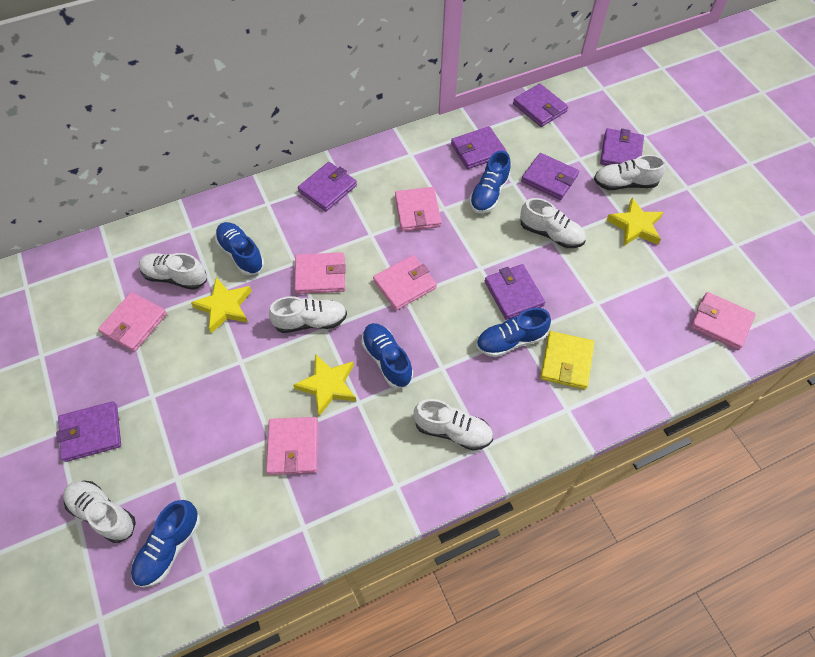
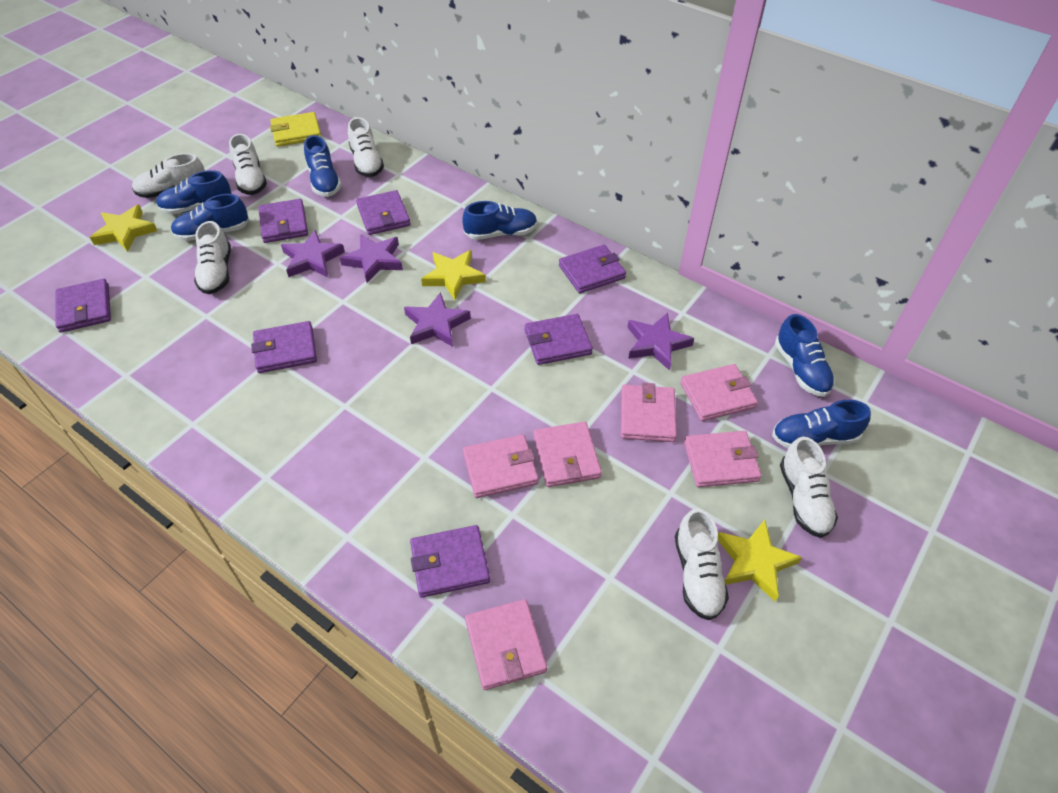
blue shoe: 5 -> 6
purple star: 0 -> 4

